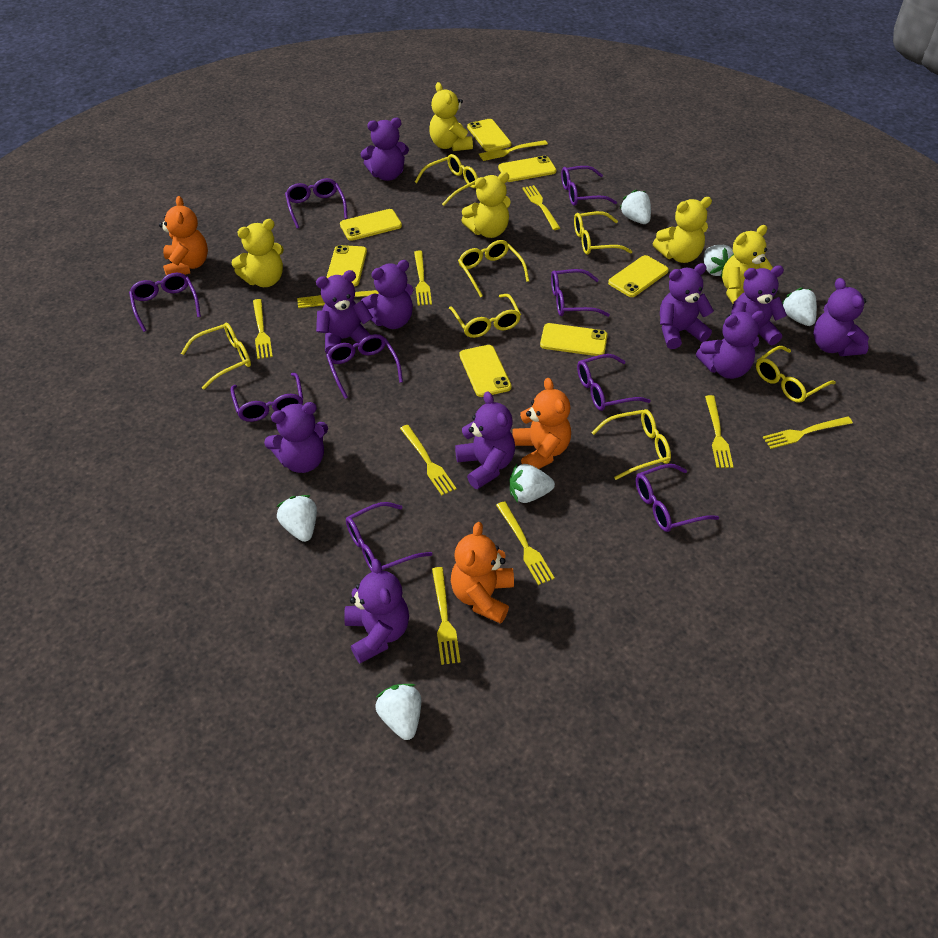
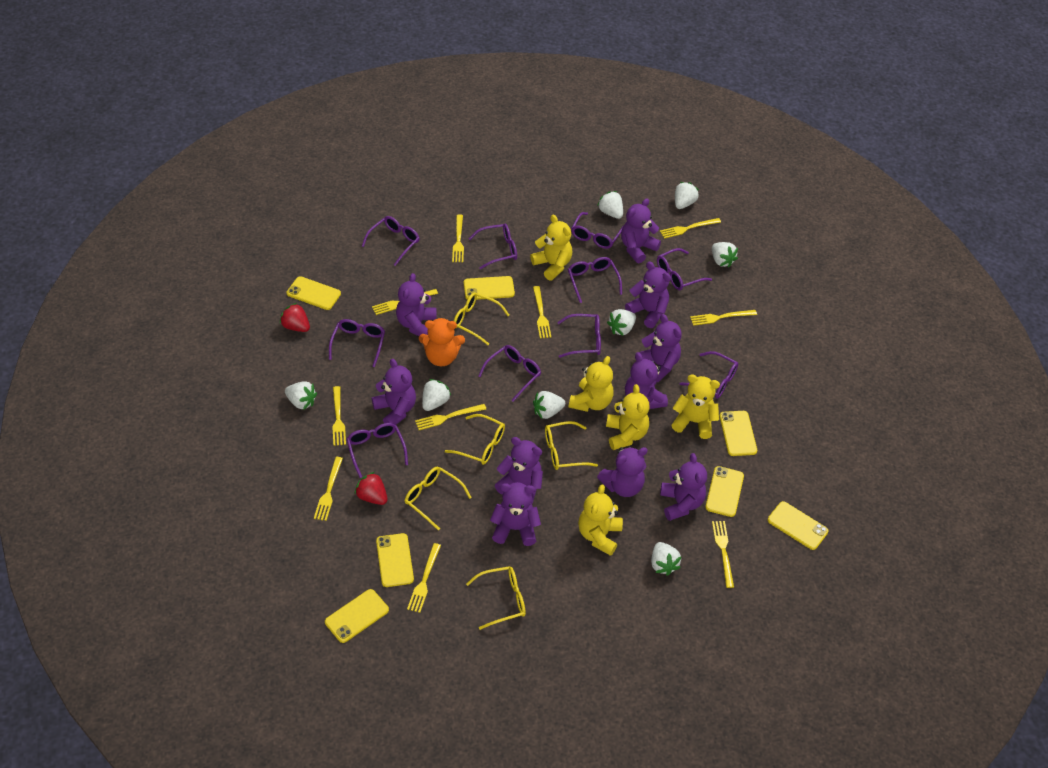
orange teddy bear: 3 -> 1
purple glasses: 9 -> 10
red strawberry: 0 -> 2
white strawberry: 6 -> 8
yellow glasses: 7 -> 5

